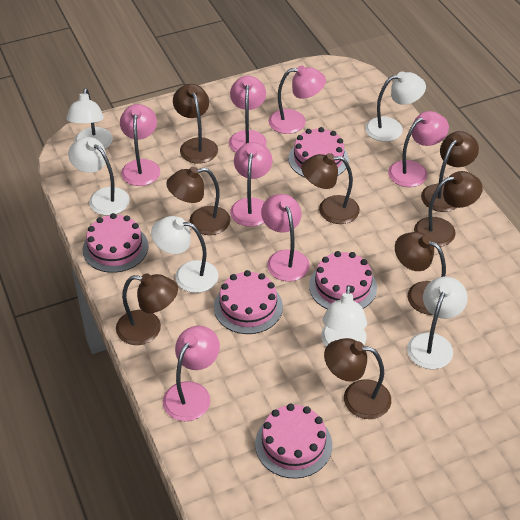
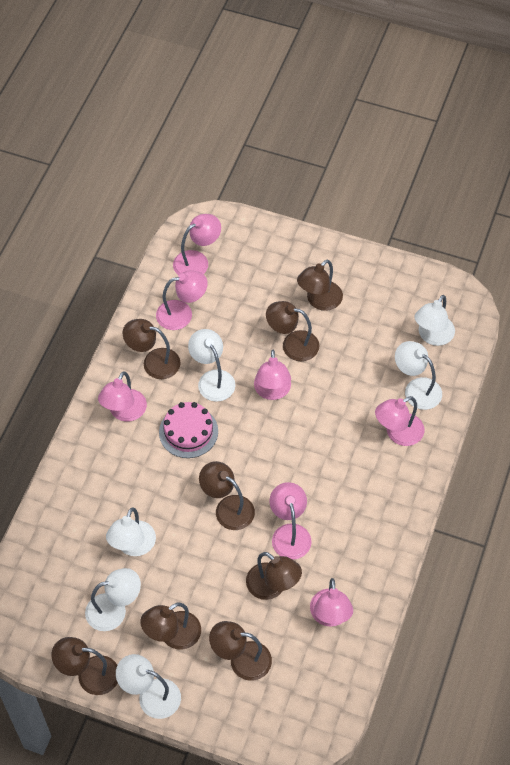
pink cake: 5 -> 1

